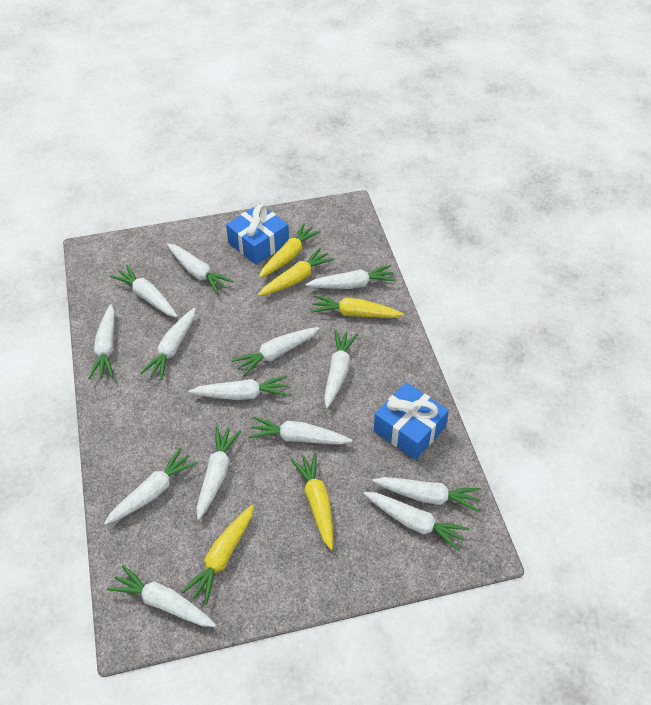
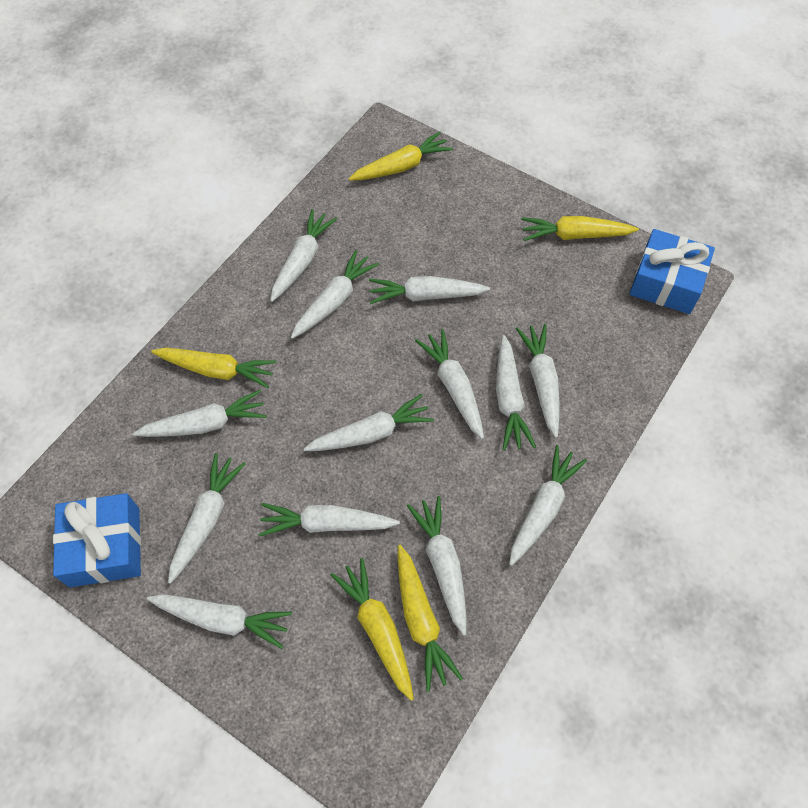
white carrot: 14 -> 13

